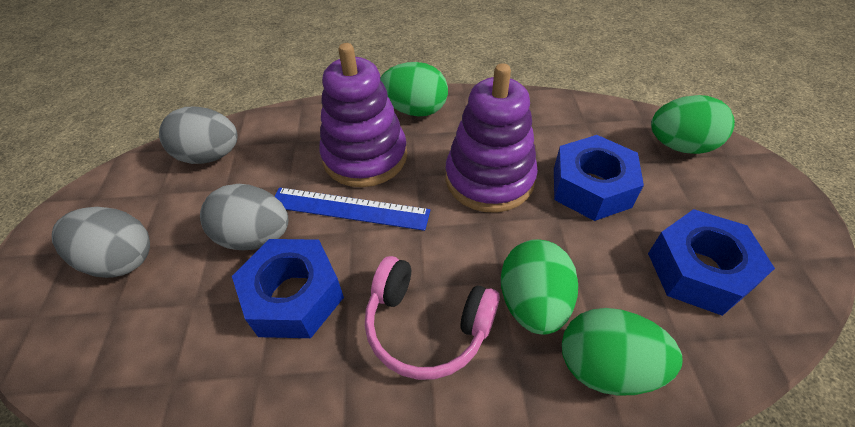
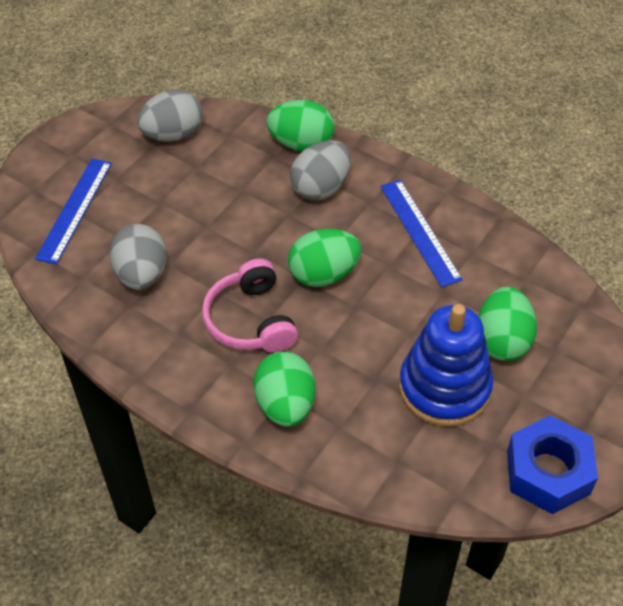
blue nut: 3 -> 1
blue ruler: 1 -> 2
blue stacking toy: 0 -> 1
purple stacking toy: 2 -> 0

